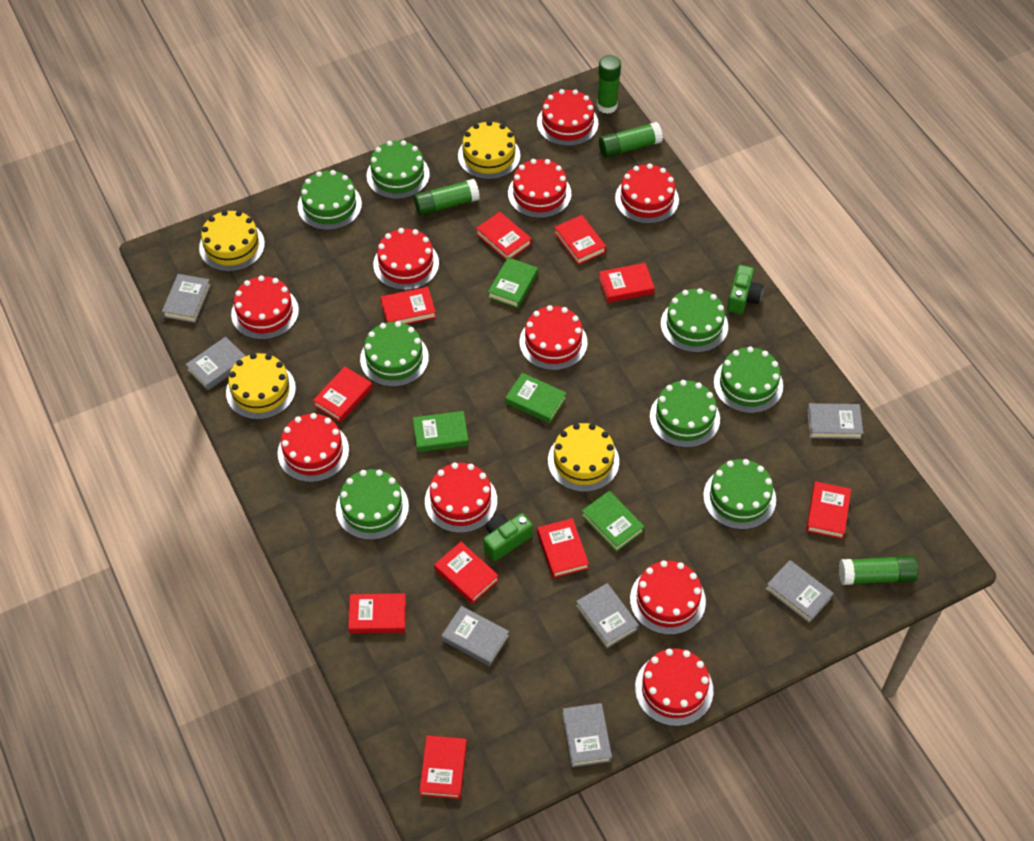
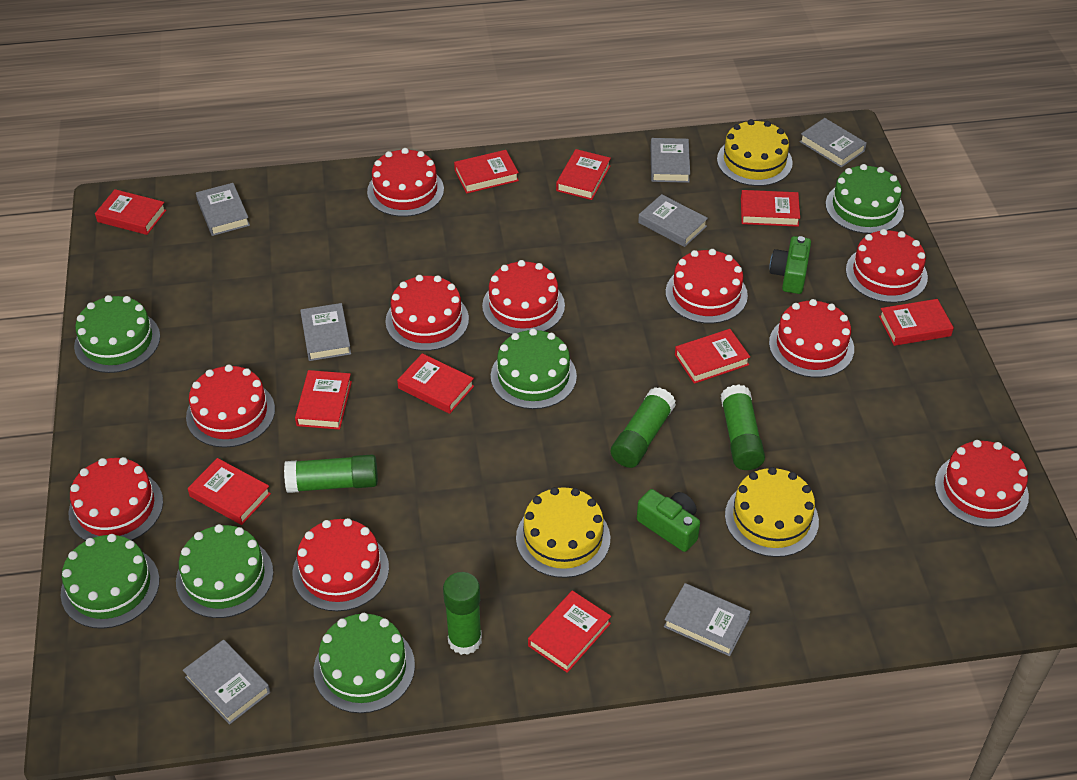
green book: 4 -> 0
green cake: 8 -> 6
yellow cake: 4 -> 3

